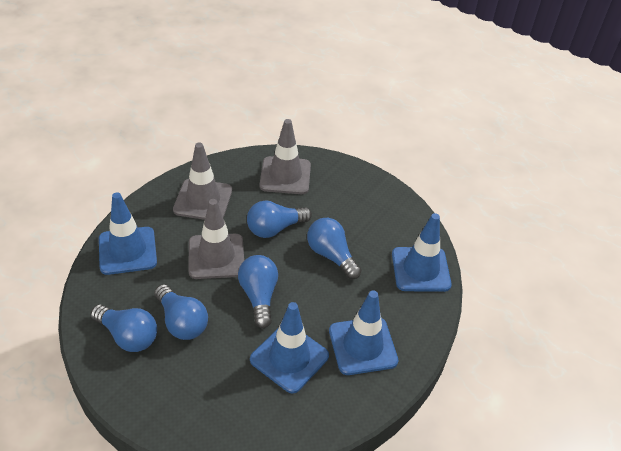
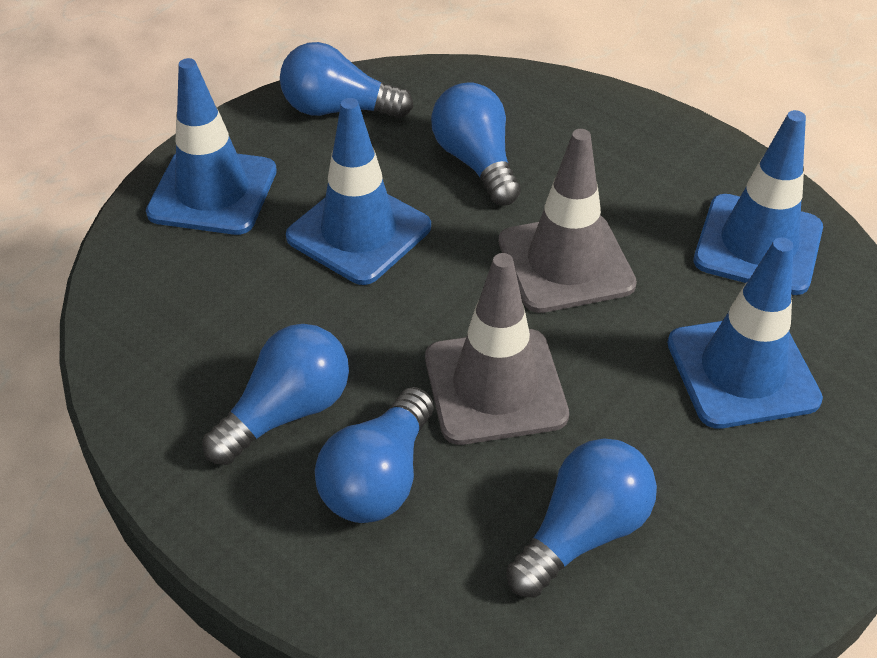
grey traffic cone: 3 -> 2

